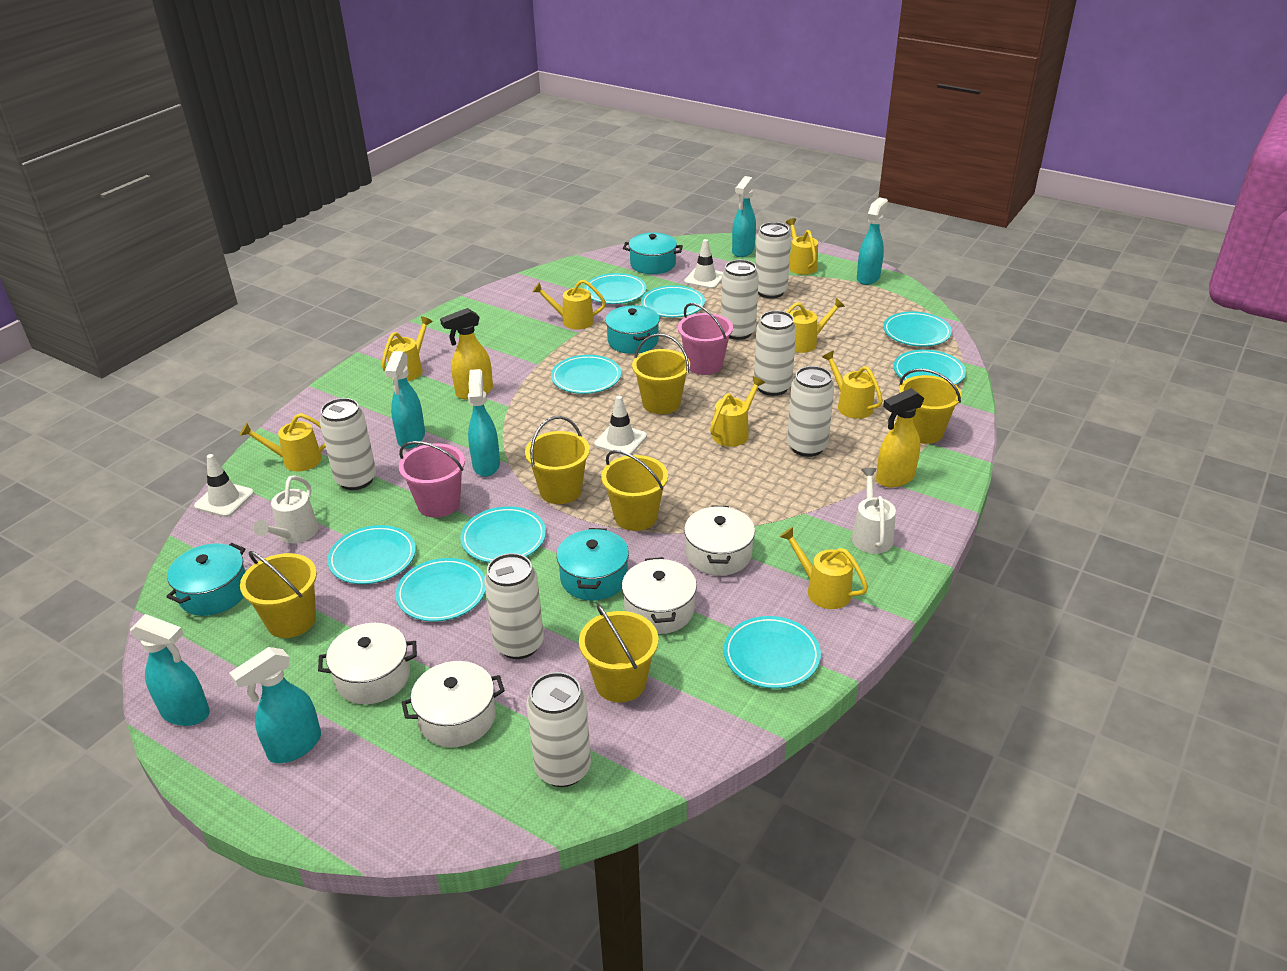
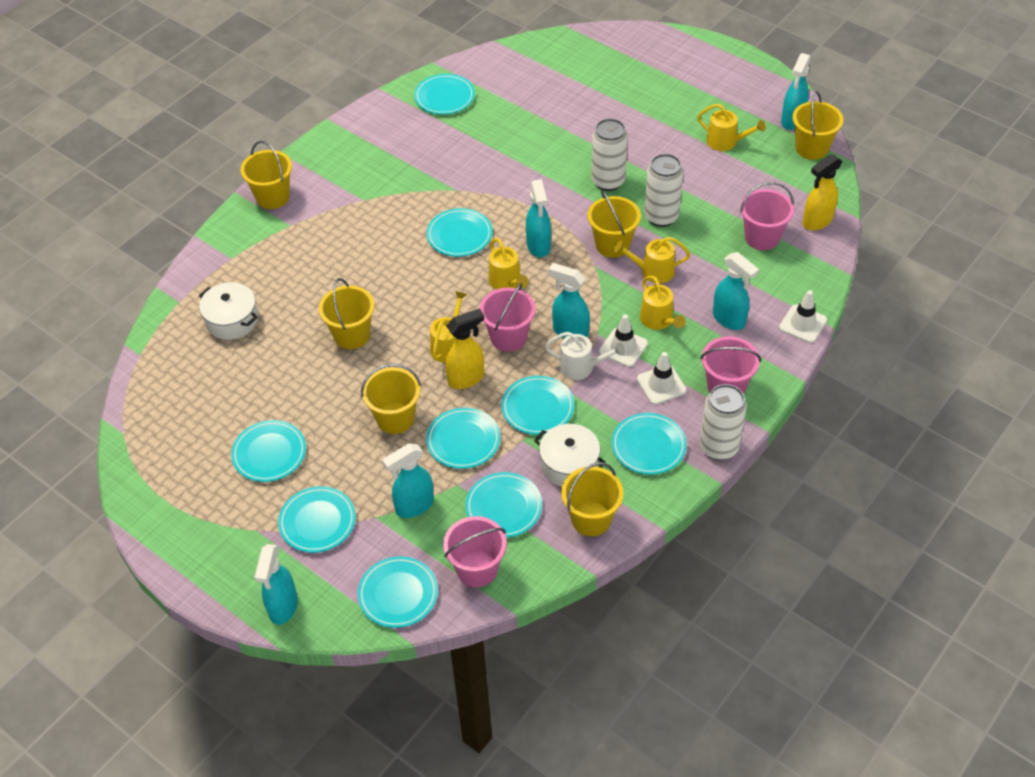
pink bucket: 2 -> 4
turquoise pot: 4 -> 0
white can: 7 -> 3
white pot: 4 -> 2
white watering can: 2 -> 1
yellow watering can: 8 -> 5

